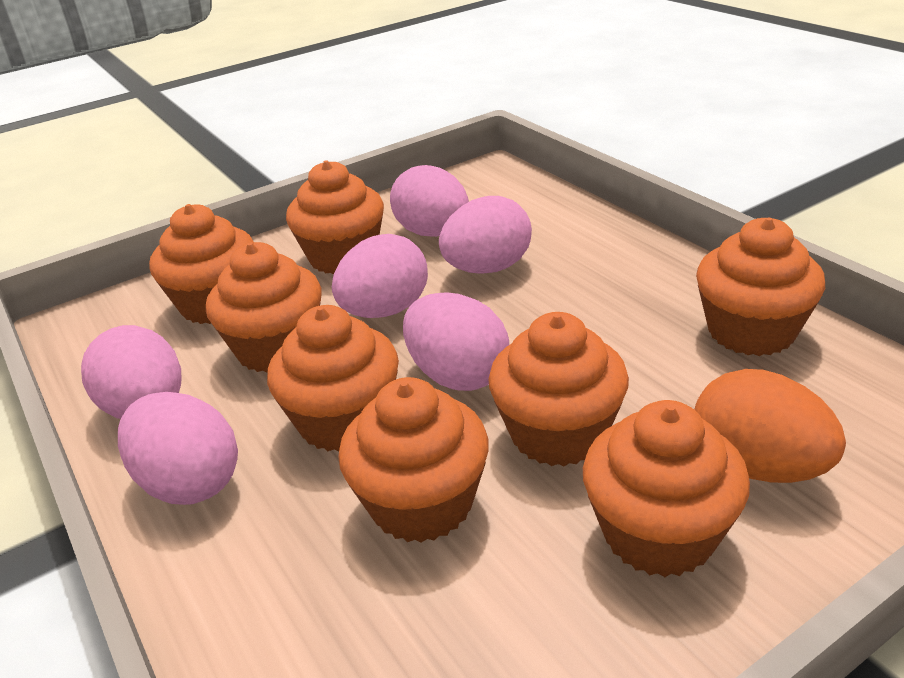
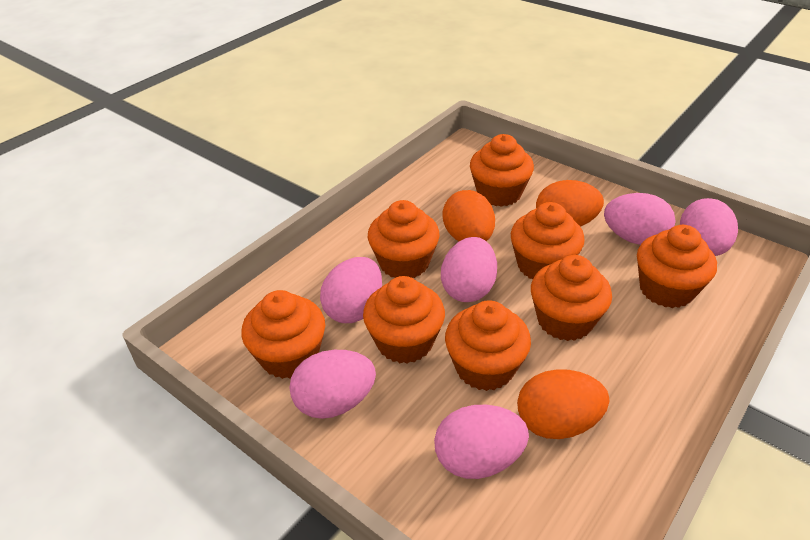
orange egg: 1 -> 3

